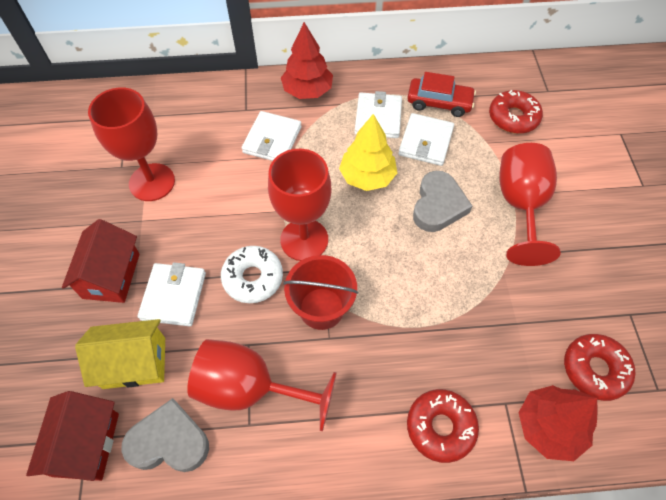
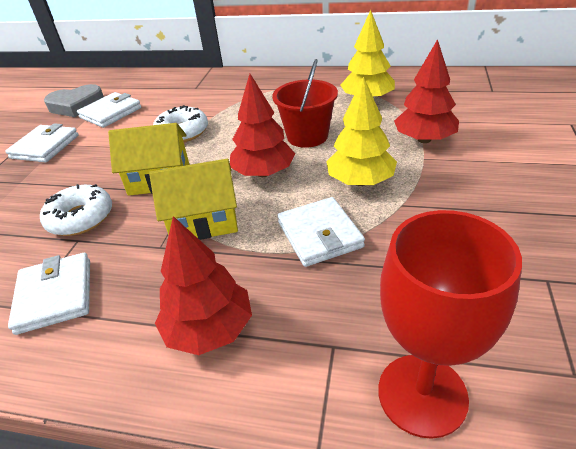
grey heart: 2 -> 1
red car: 1 -> 0
red donut: 3 -> 0
red goblet: 4 -> 1
red house: 2 -> 0
red tree: 2 -> 3
white donut: 1 -> 2
yellow house: 1 -> 2
yellow tree: 1 -> 2

